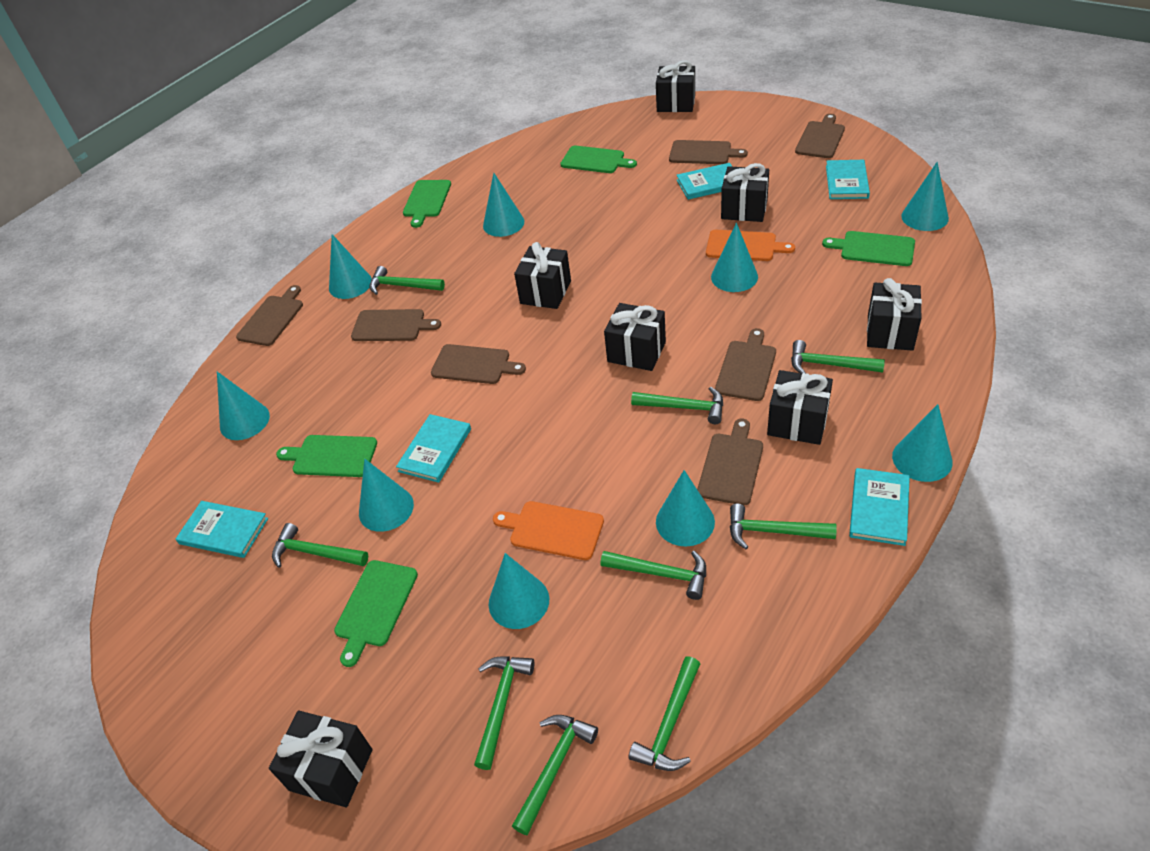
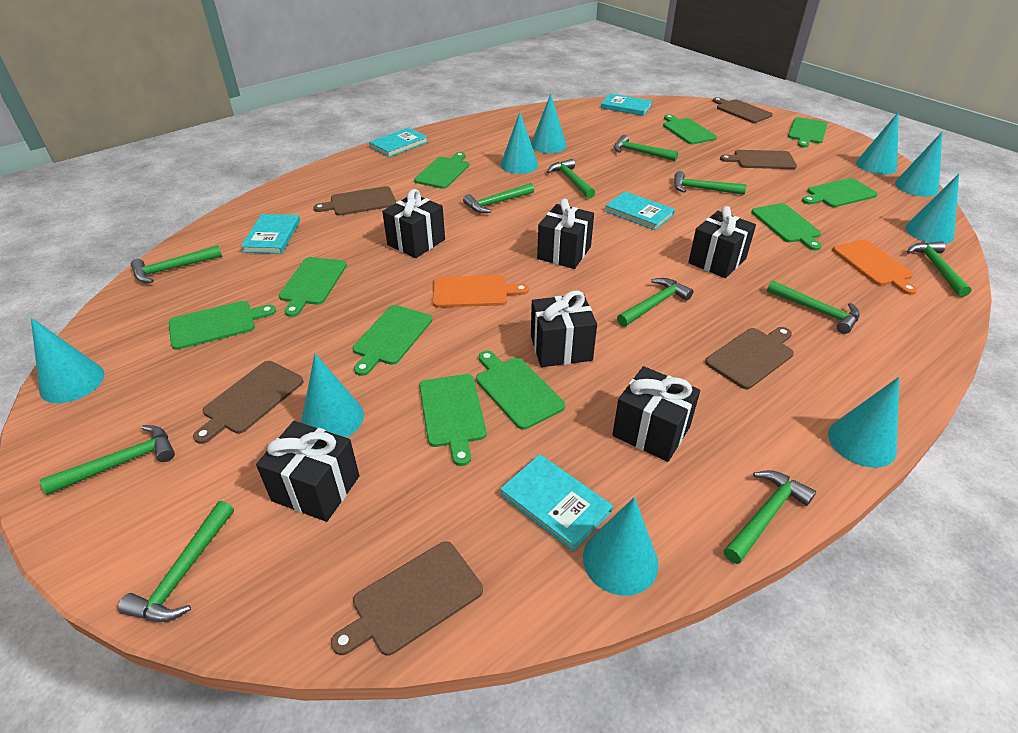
black gift: 7 -> 6
brown cutting board: 7 -> 6
green cutting board: 5 -> 10
green hammer: 9 -> 11

